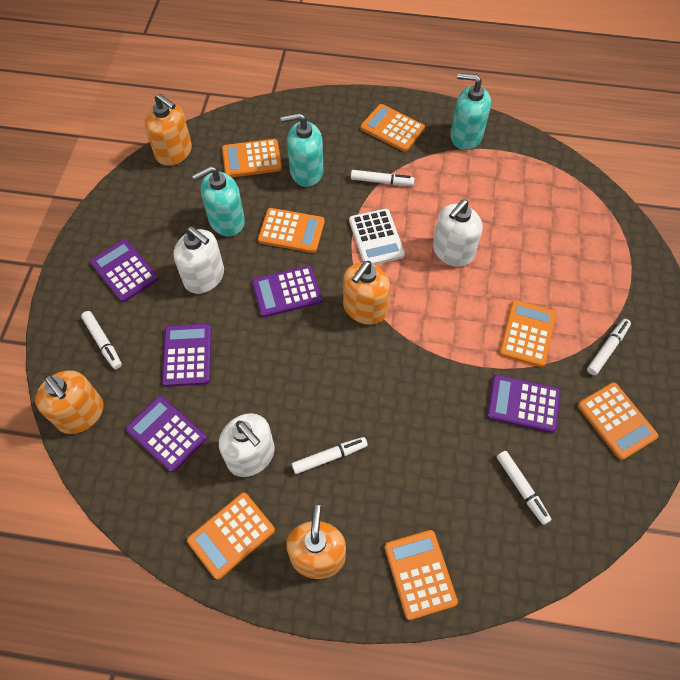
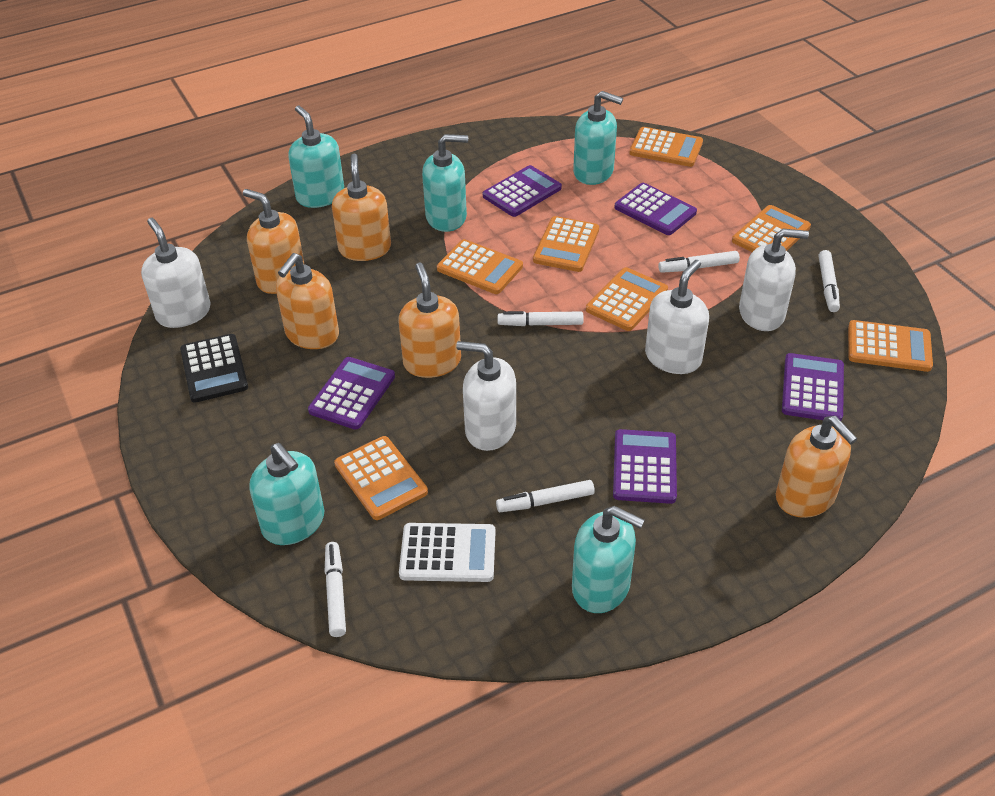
black calculator: 0 -> 1
orange soap dispenser: 4 -> 5
turquoise soap dispenser: 3 -> 5
white soap dispenser: 3 -> 4

